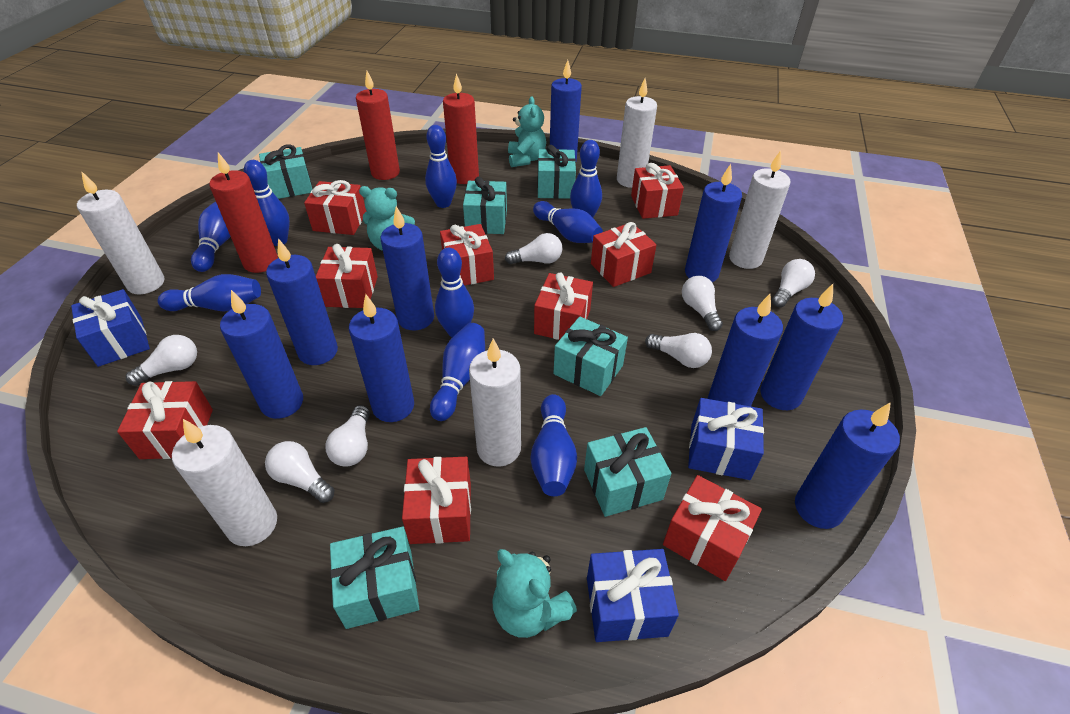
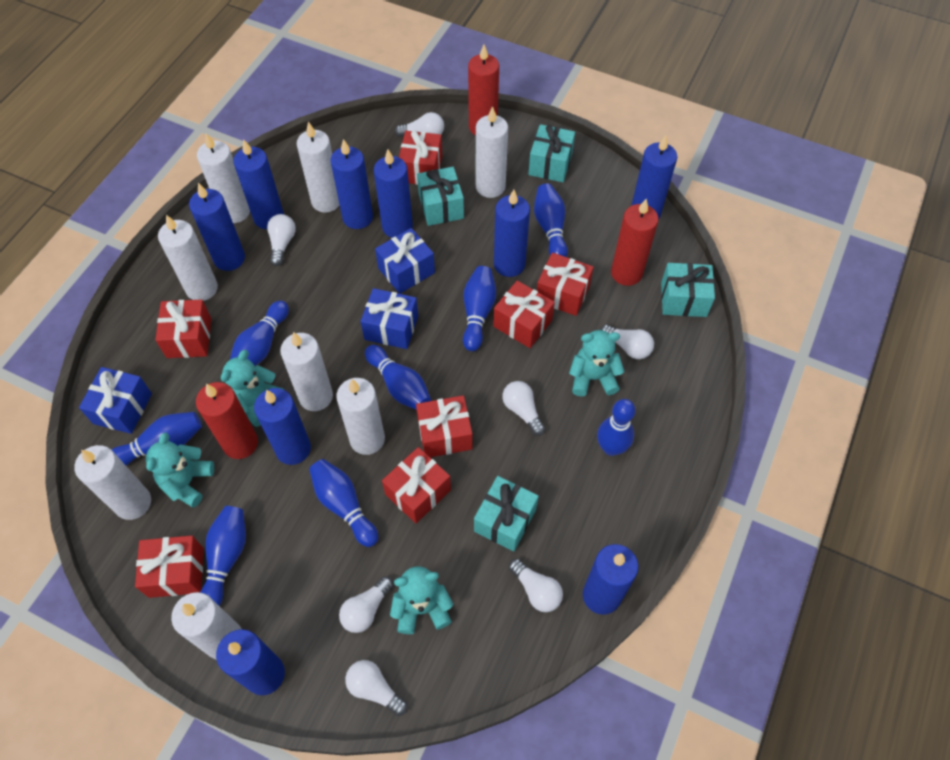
blue bowling pin: 9 -> 8
red gift: 9 -> 7
turquoise gift: 6 -> 4
turquoise teddy bear: 3 -> 4
white candle: 5 -> 8

